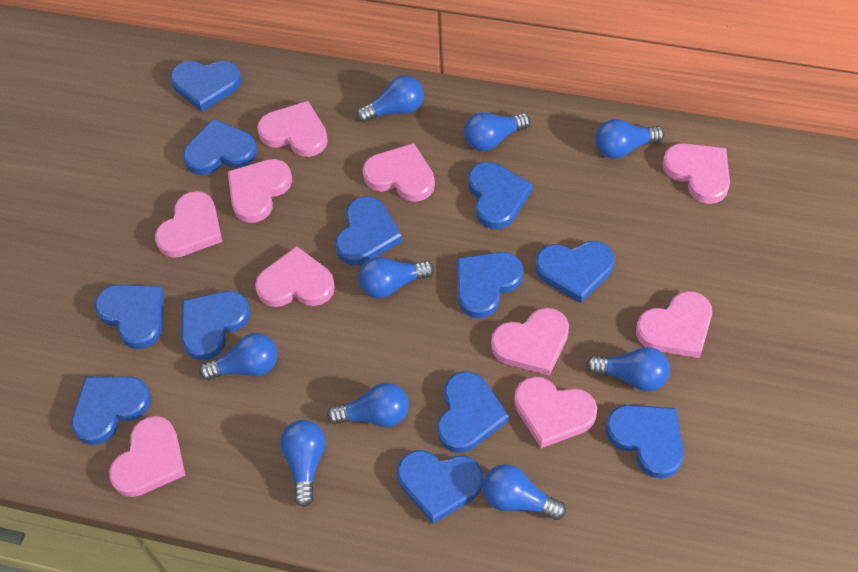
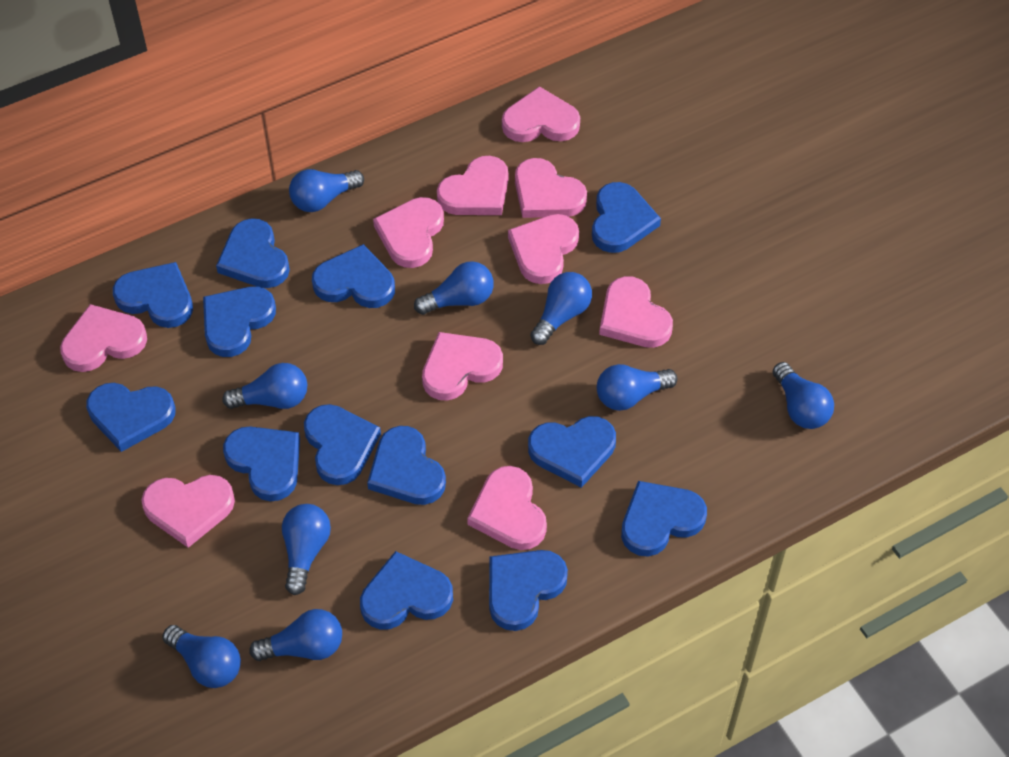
blue heart: 12 -> 13

